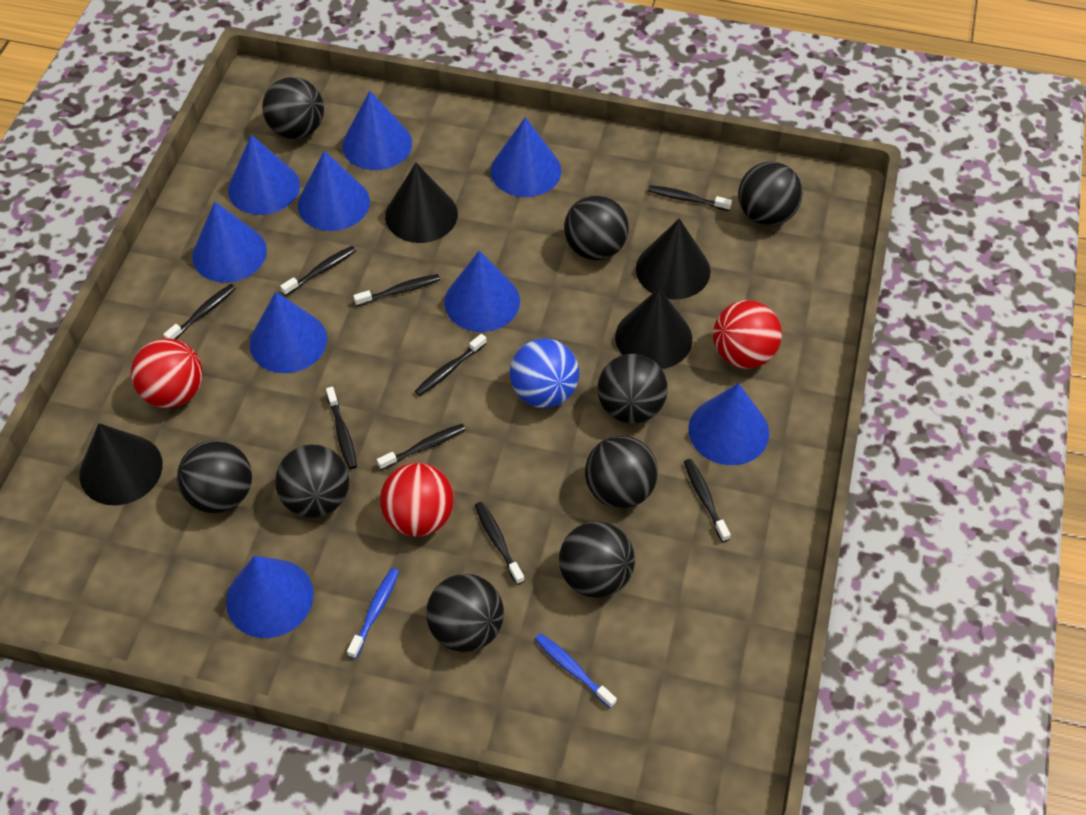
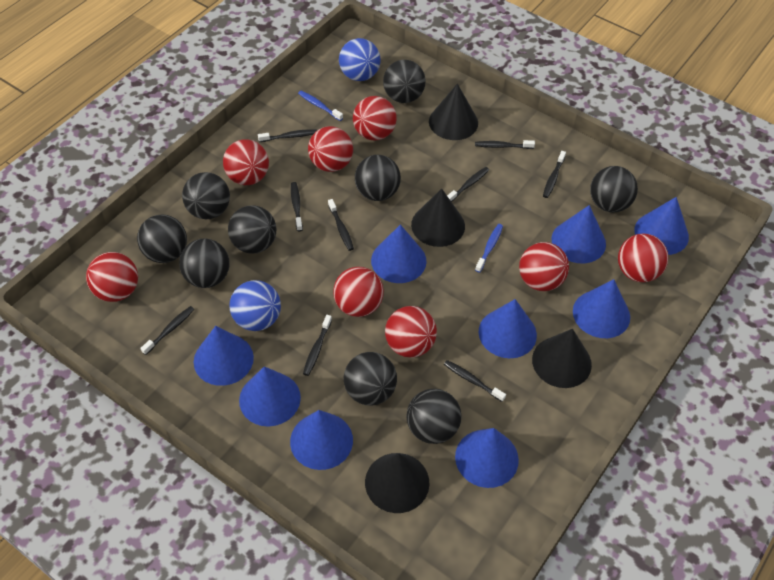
blue ball: 1 -> 2
red ball: 3 -> 8

